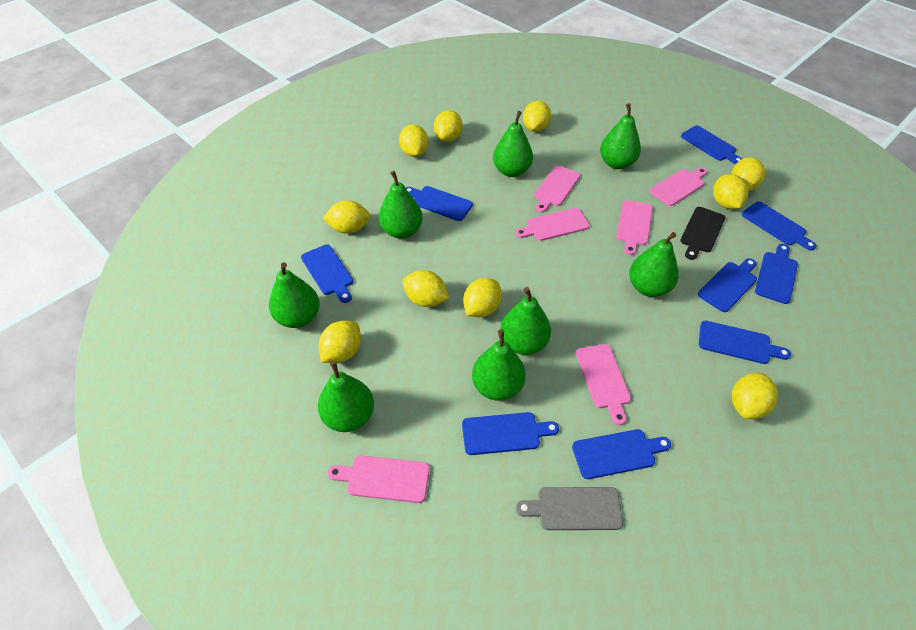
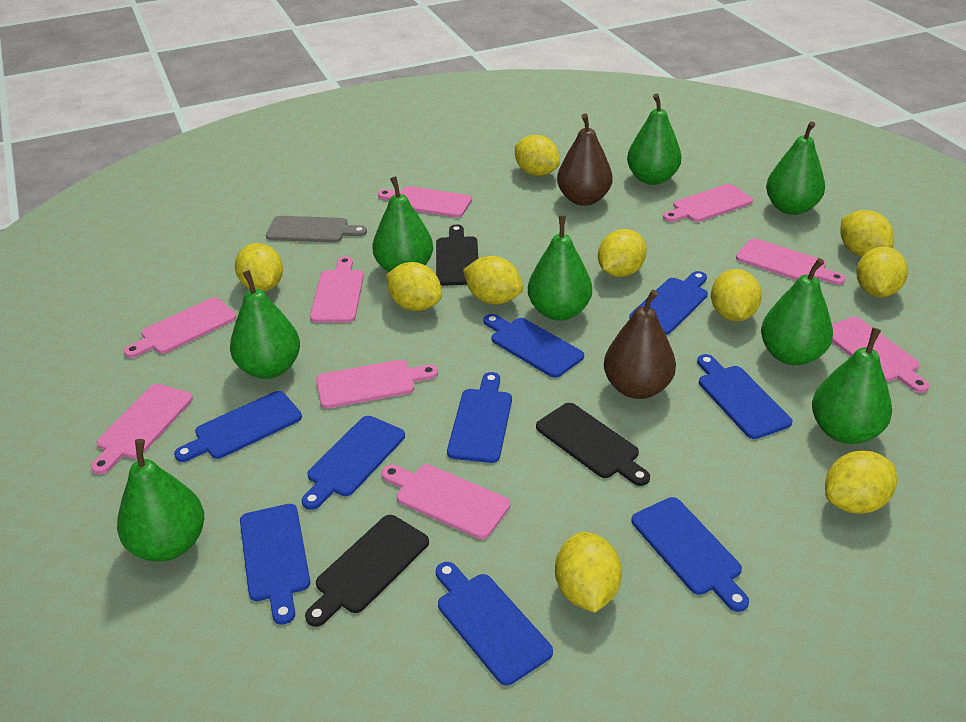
black cutting board: 1 -> 3
brown pear: 0 -> 2
pink cutting board: 6 -> 9

